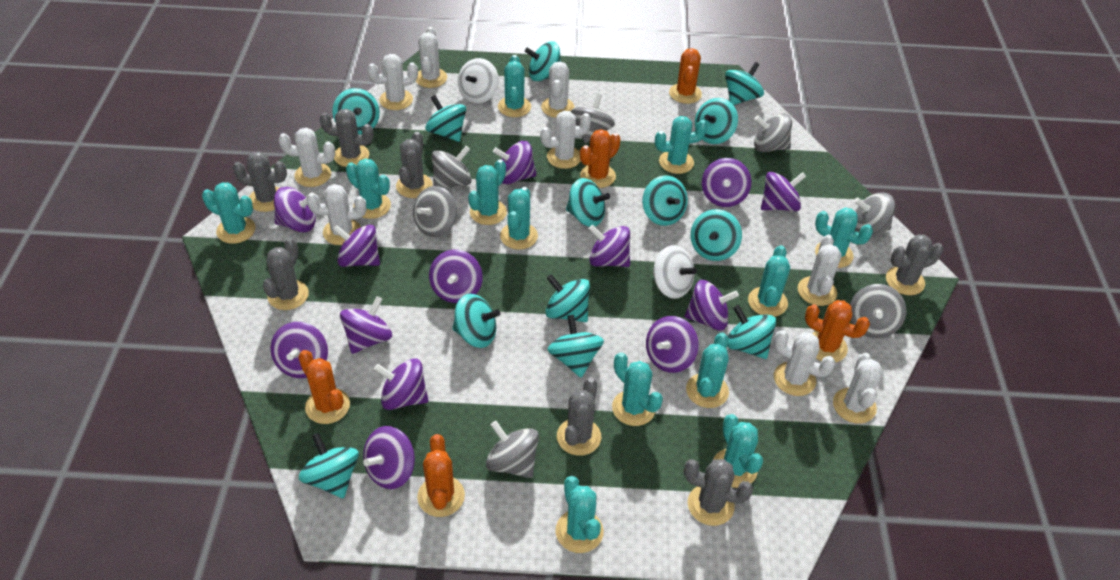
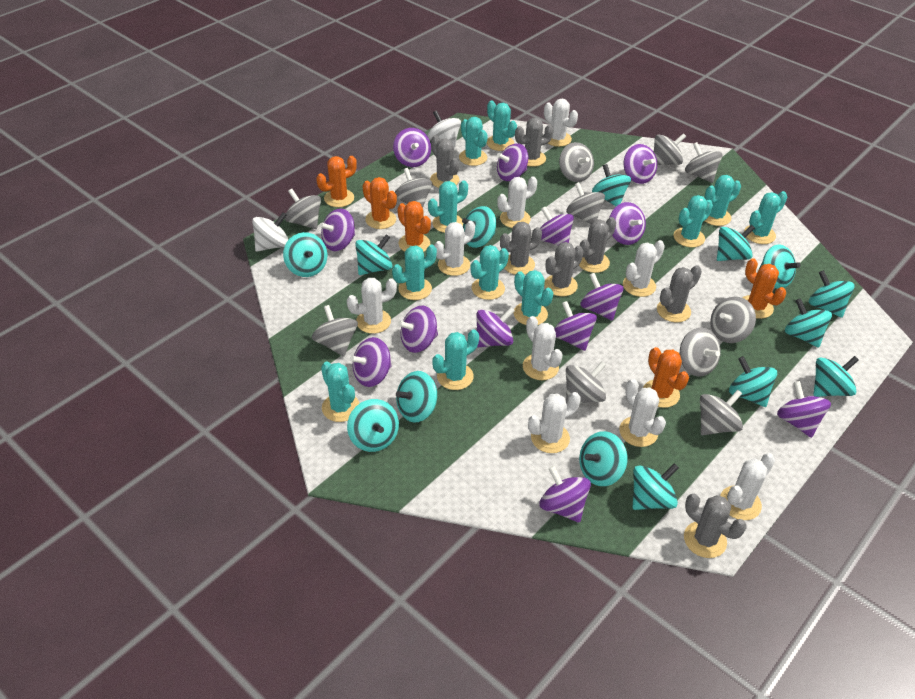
grey spinning top: 7 -> 11
turquoise cactus: 12 -> 11
turquoise spinning top: 13 -> 14

